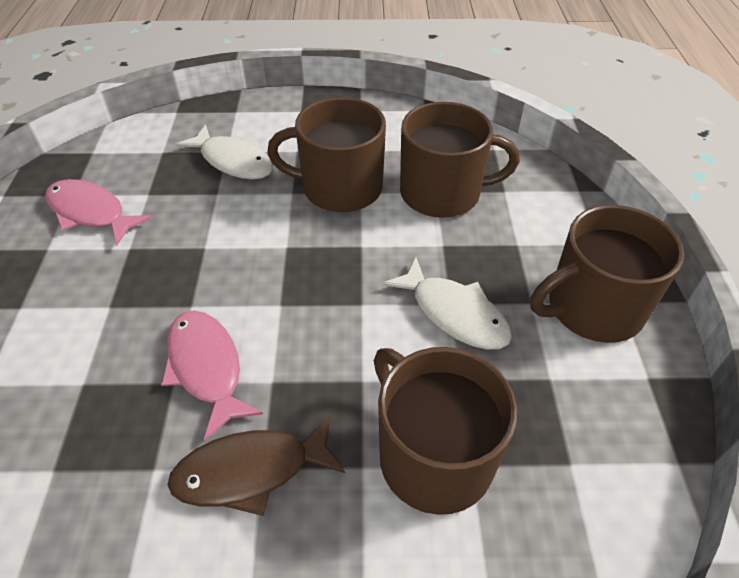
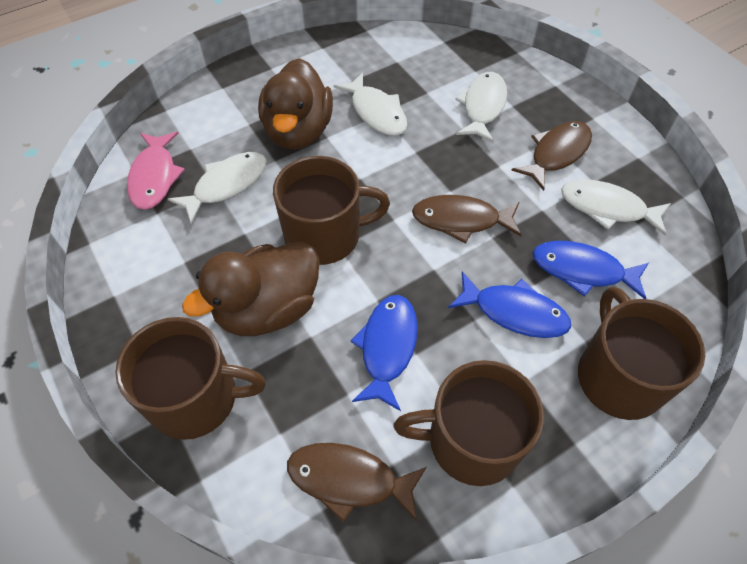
blue fish: 0 -> 3
brown duck: 0 -> 2
brown fish: 1 -> 3
pink fish: 2 -> 1
white fish: 2 -> 4

